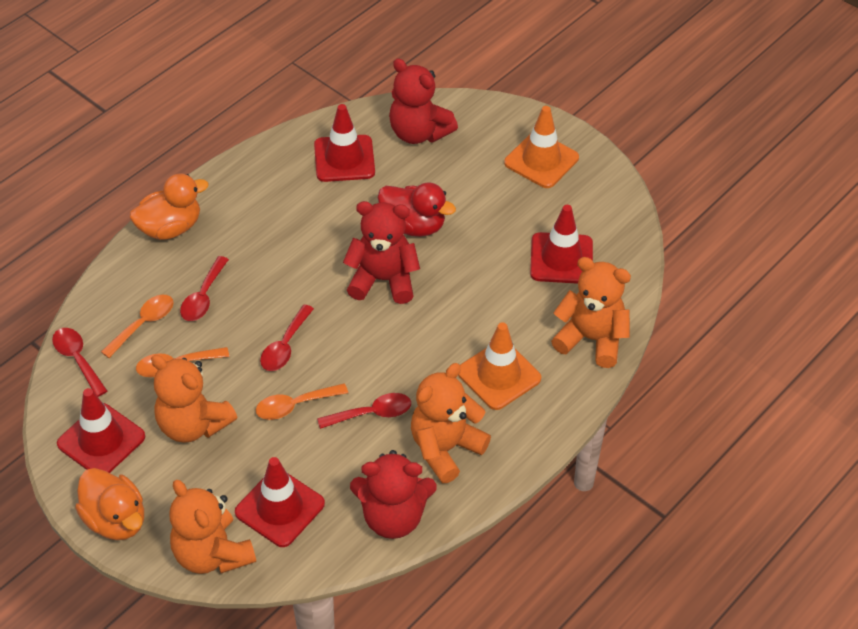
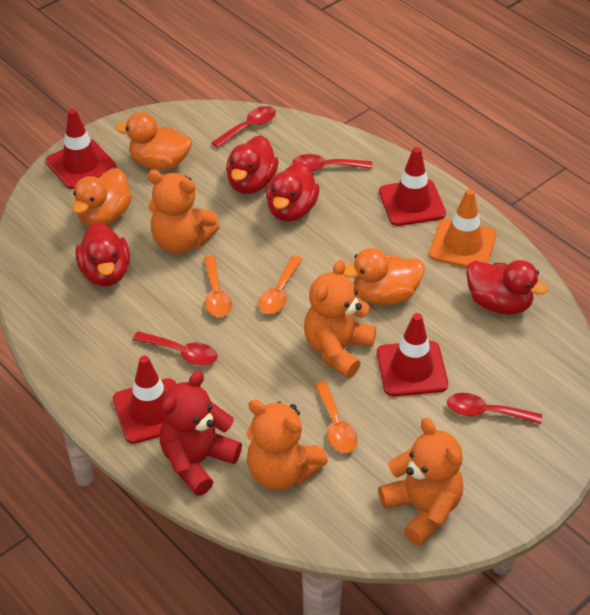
orange duck: 2 -> 3
orange traffic cone: 2 -> 1
red duck: 1 -> 4
red teddy bear: 3 -> 1

